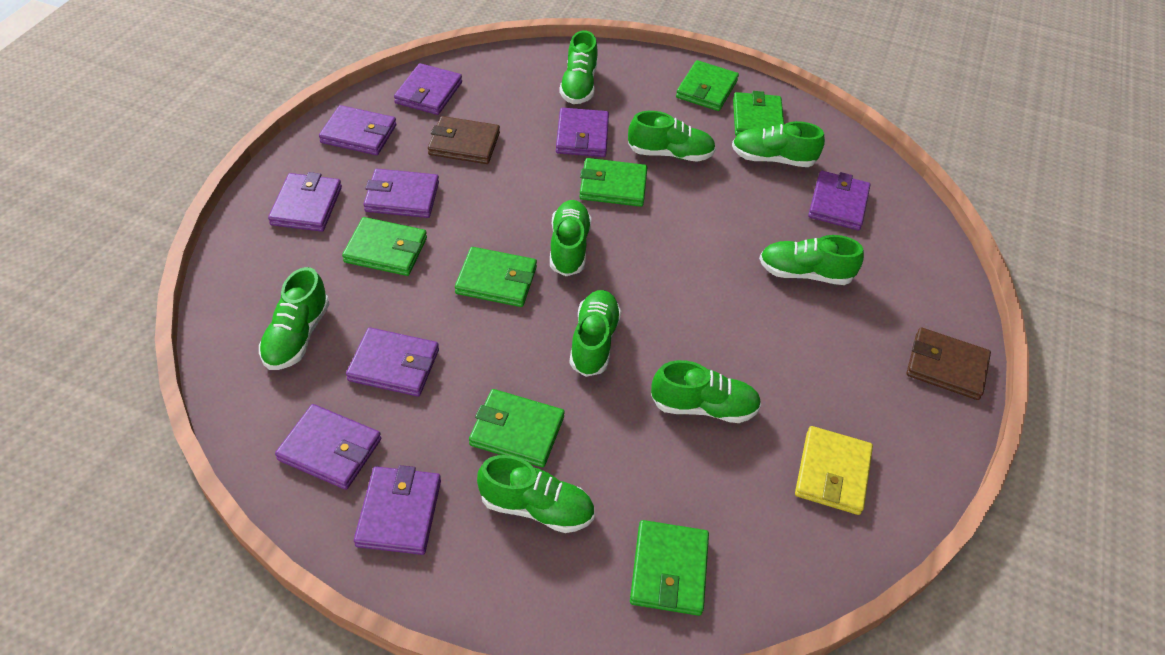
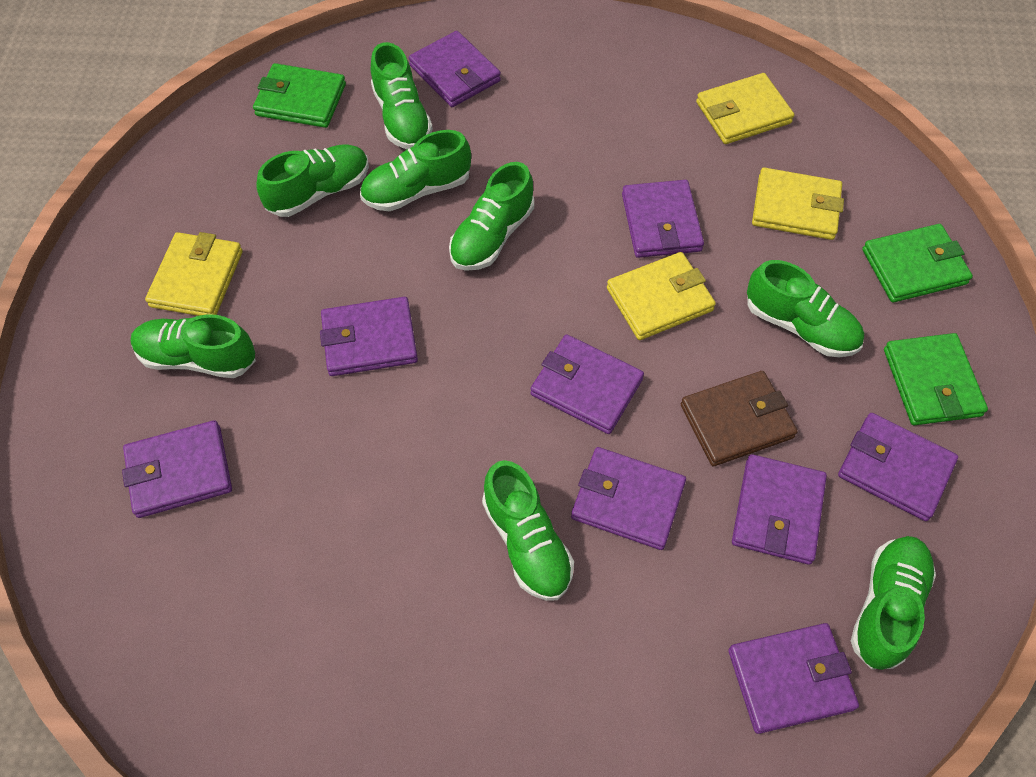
brown wallet: 2 -> 1
green shoe: 9 -> 8
green wallet: 7 -> 3
yellow wallet: 1 -> 4

